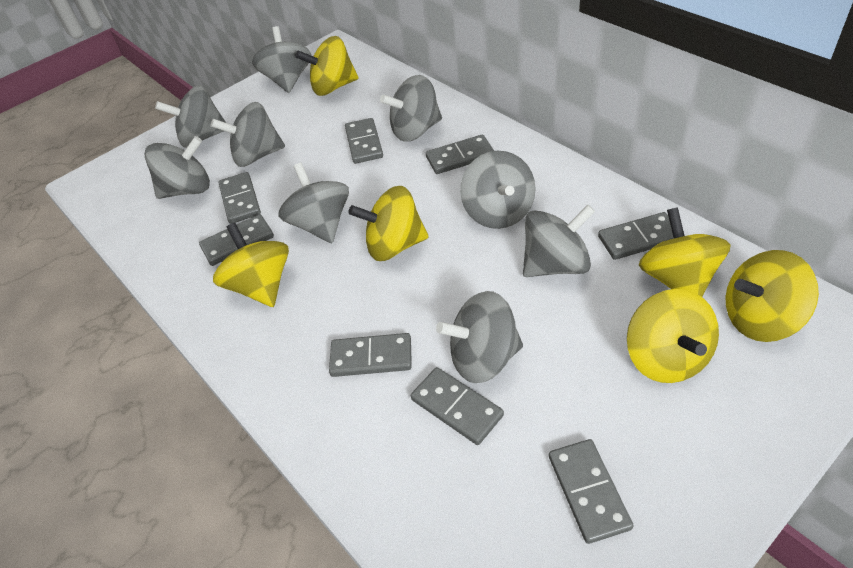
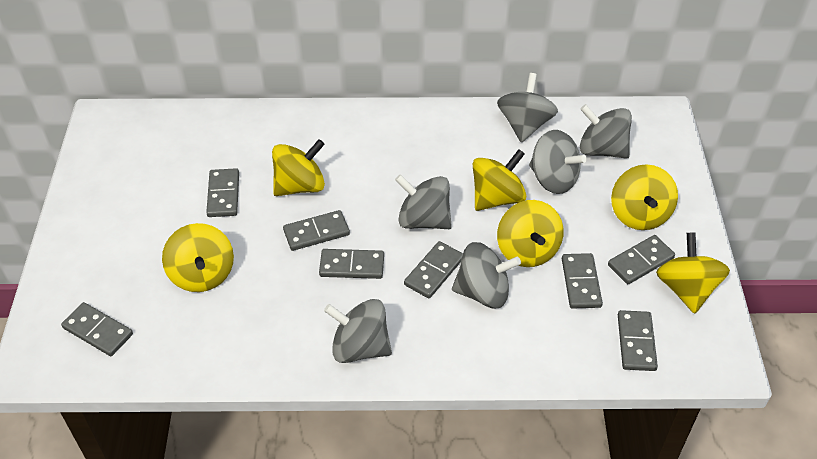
grey spinning top: 9 -> 6

